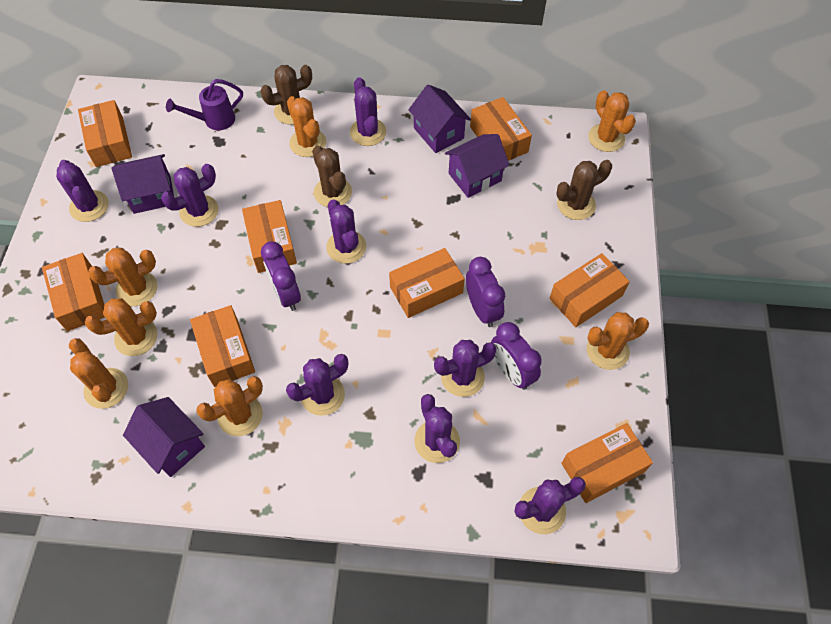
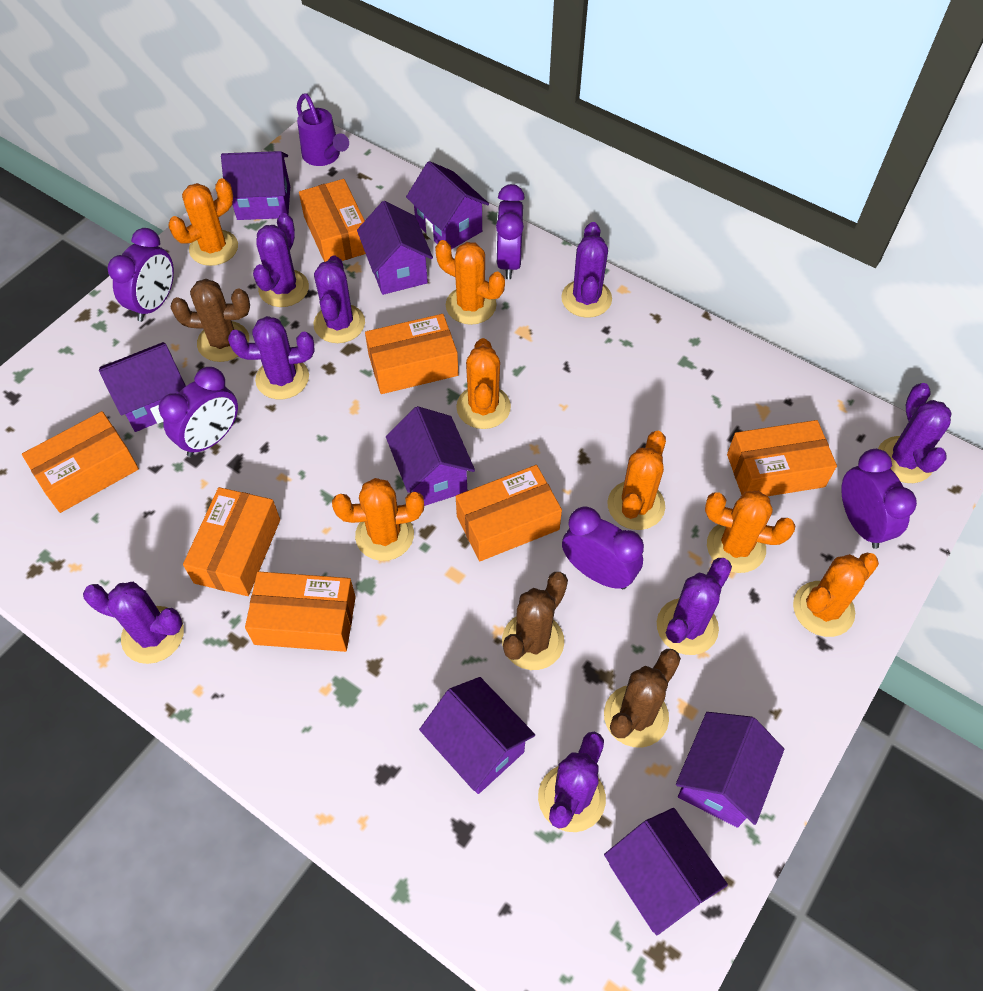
orange box: 8 -> 7
purple clock: 3 -> 5
purple house: 4 -> 8

